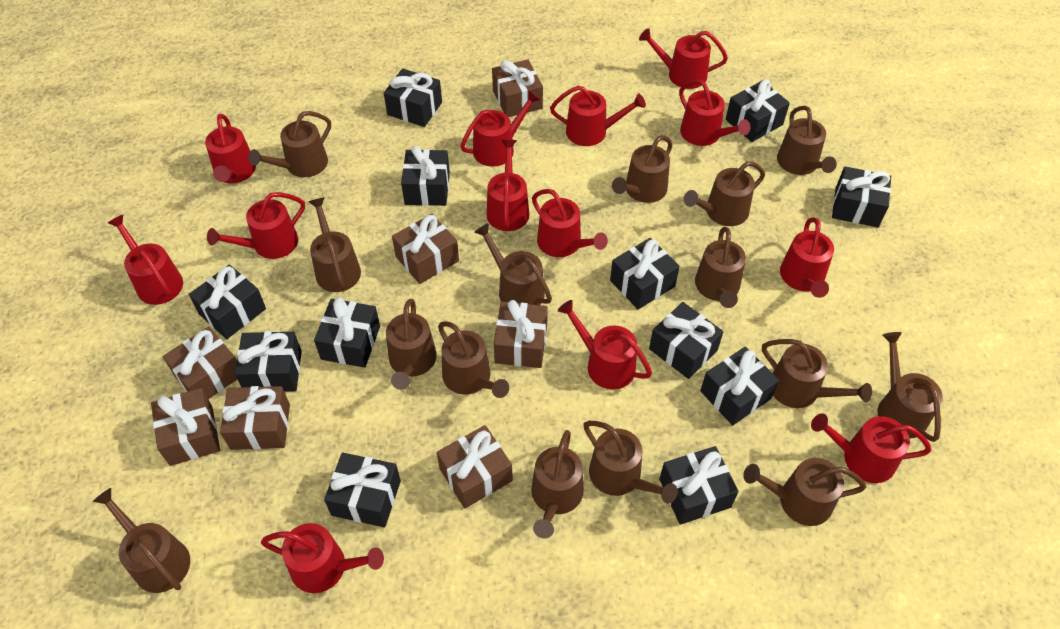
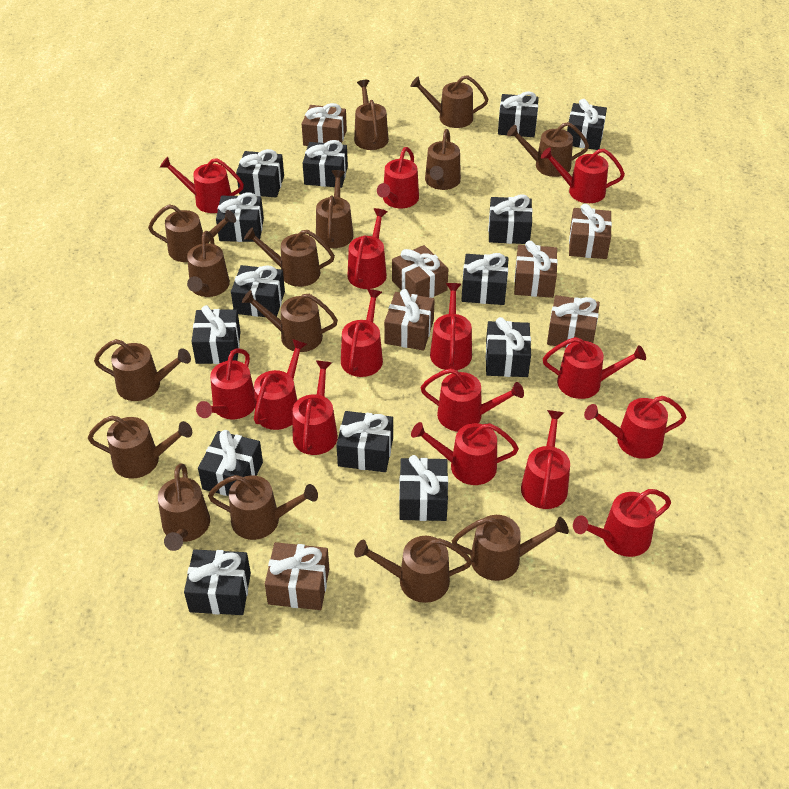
black gift: 12 -> 14
red watering can: 13 -> 15

